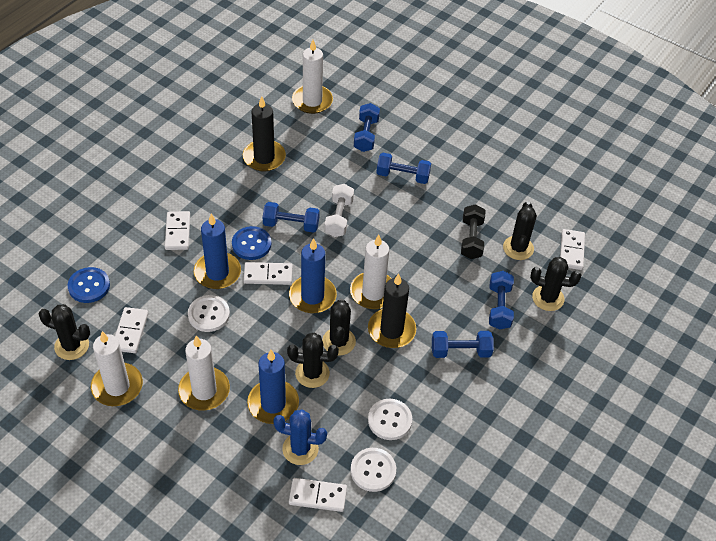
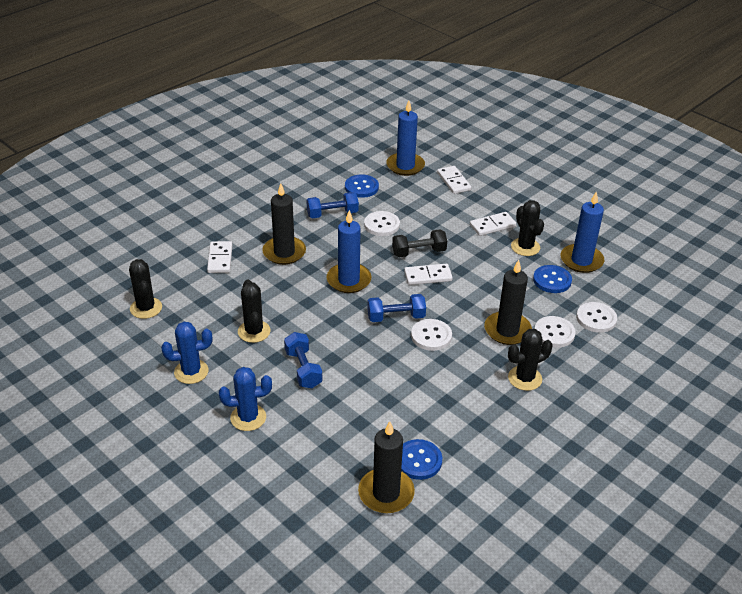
black cactus: 5 -> 4
black candle: 2 -> 3
blue button: 2 -> 3
blue cactus: 1 -> 2
blue dumbbell: 5 -> 3
white button: 3 -> 4
white candle: 4 -> 0
white domino: 5 -> 4
white dumbbell: 1 -> 0

